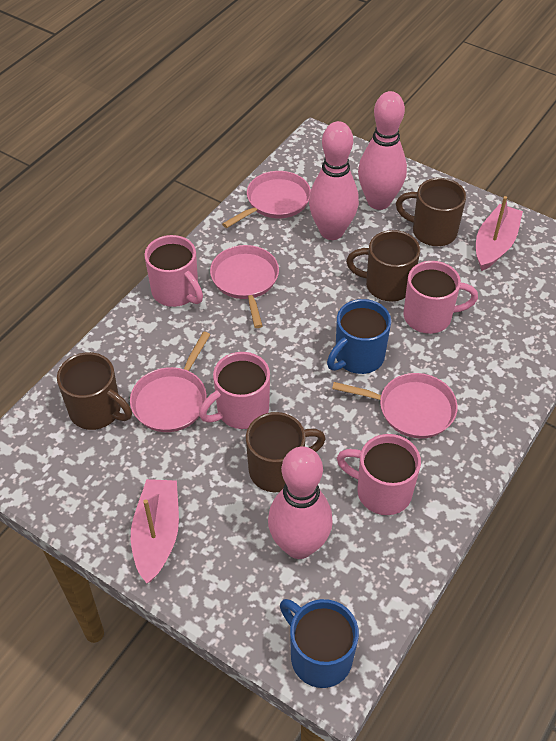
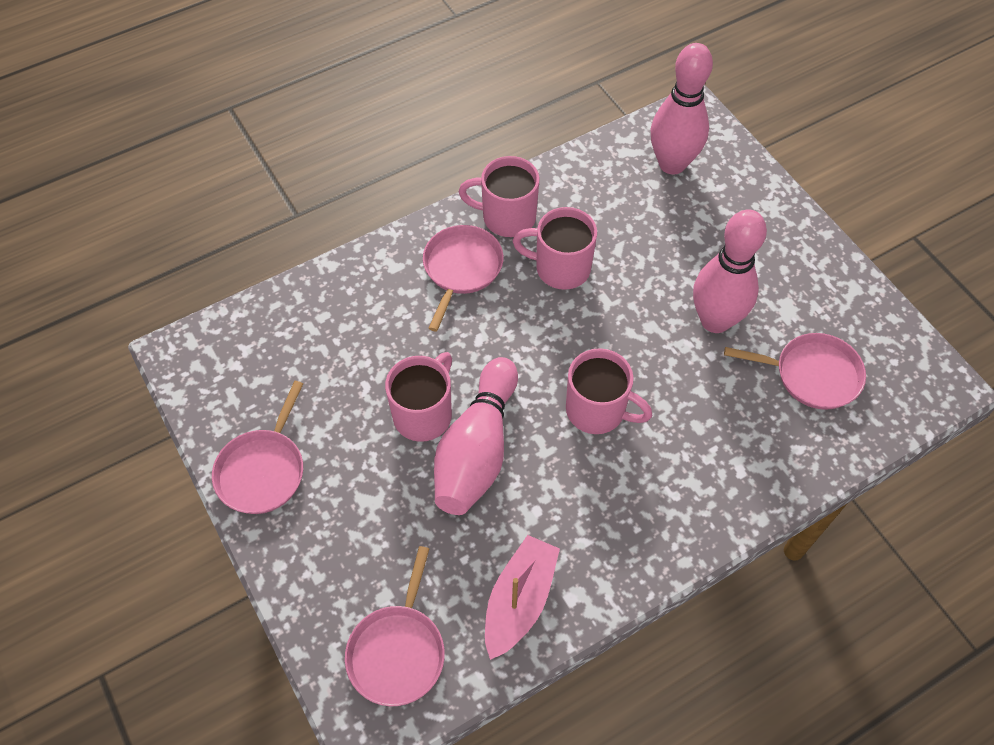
blue mug: 2 -> 0
brown mug: 4 -> 0
pink boat: 2 -> 1

